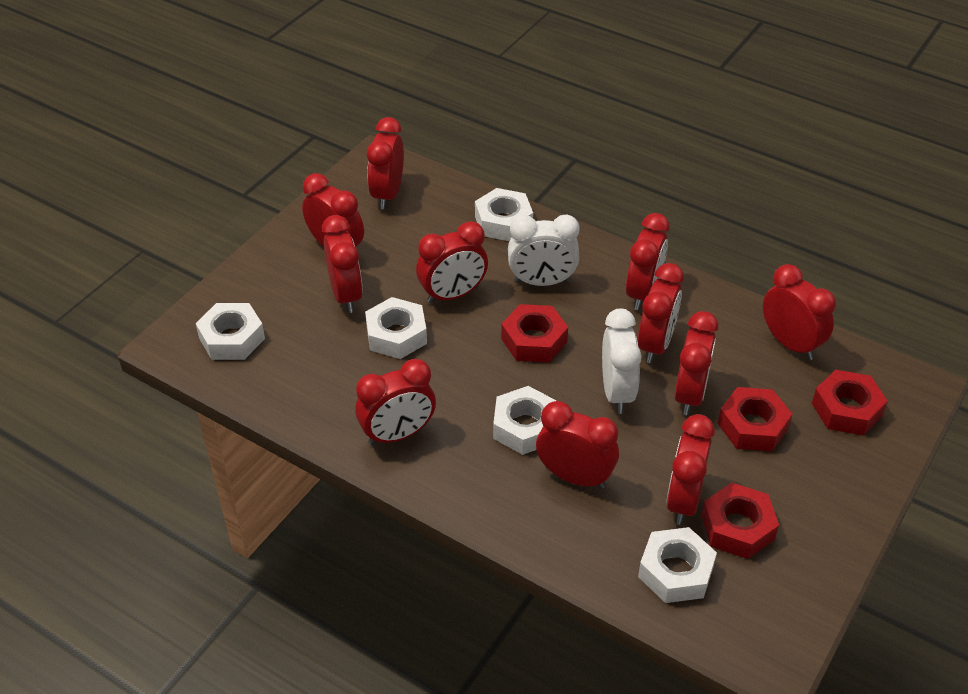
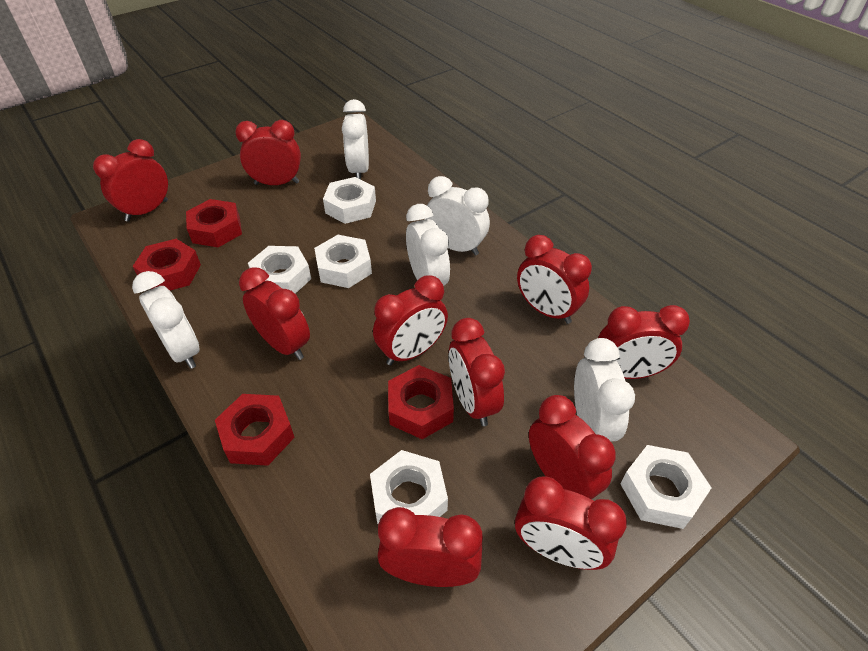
red clock: 11 -> 10
white clock: 2 -> 5

